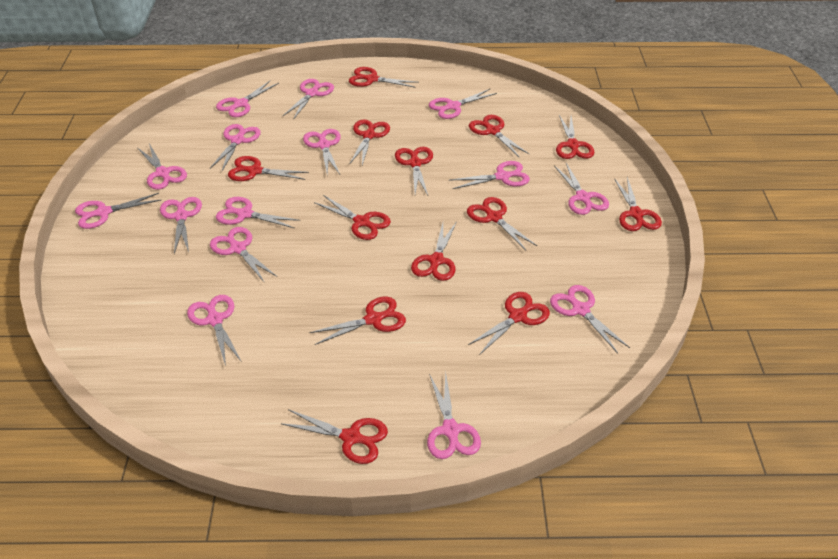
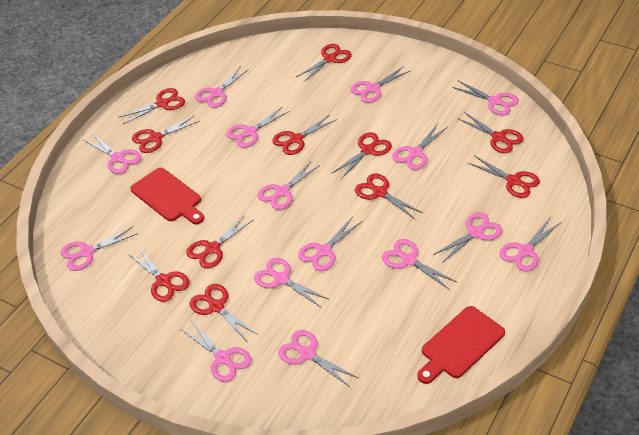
red cutting board: 0 -> 2
red scissors: 13 -> 11

